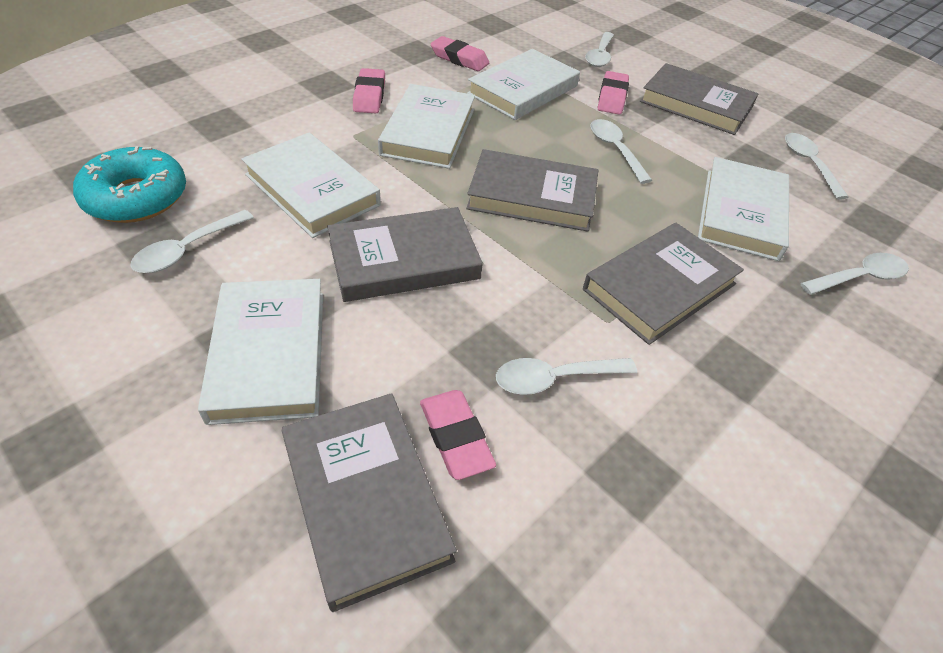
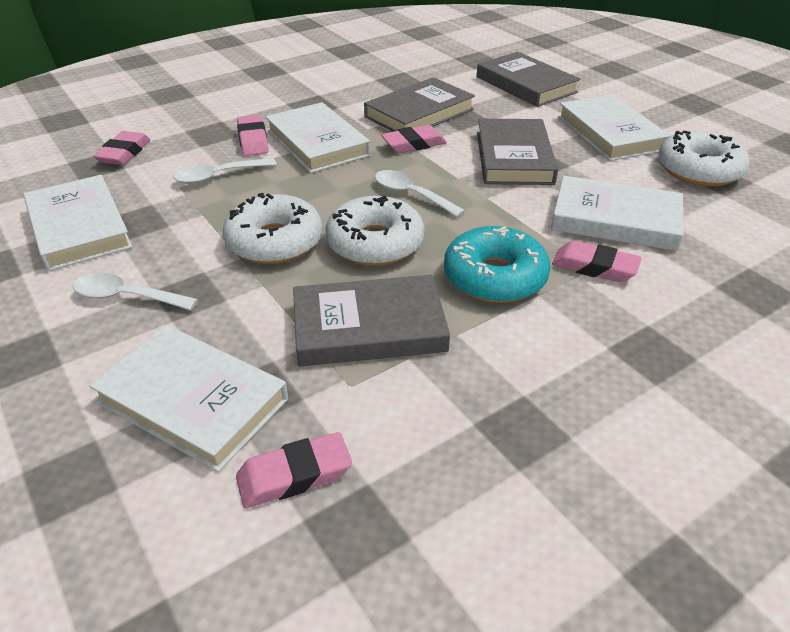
grey book: 5 -> 4
pink eraser: 4 -> 5
white donut: 0 -> 3
white spoon: 6 -> 3

